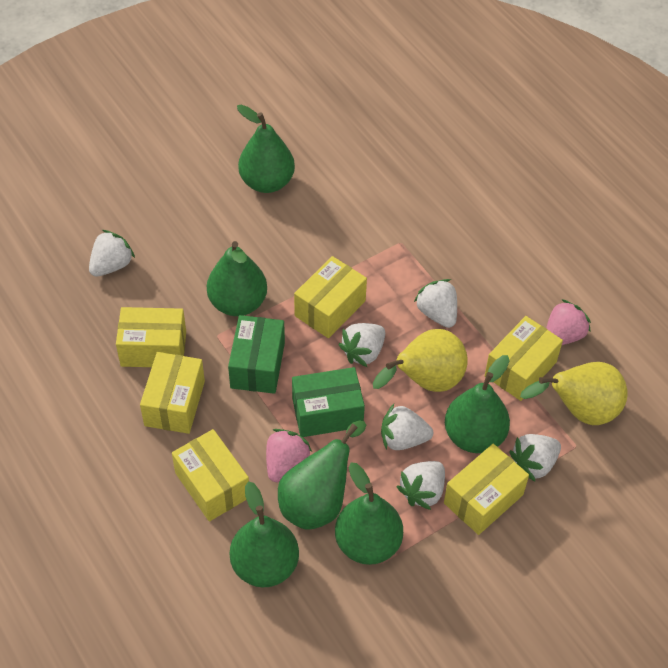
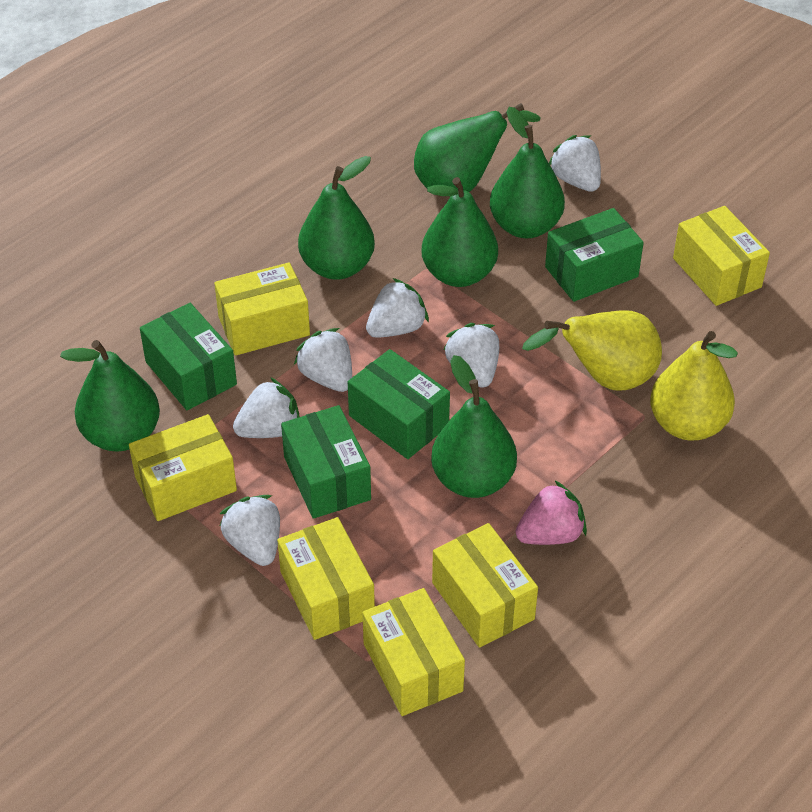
green box: 2 -> 4
pink strawberry: 2 -> 1

